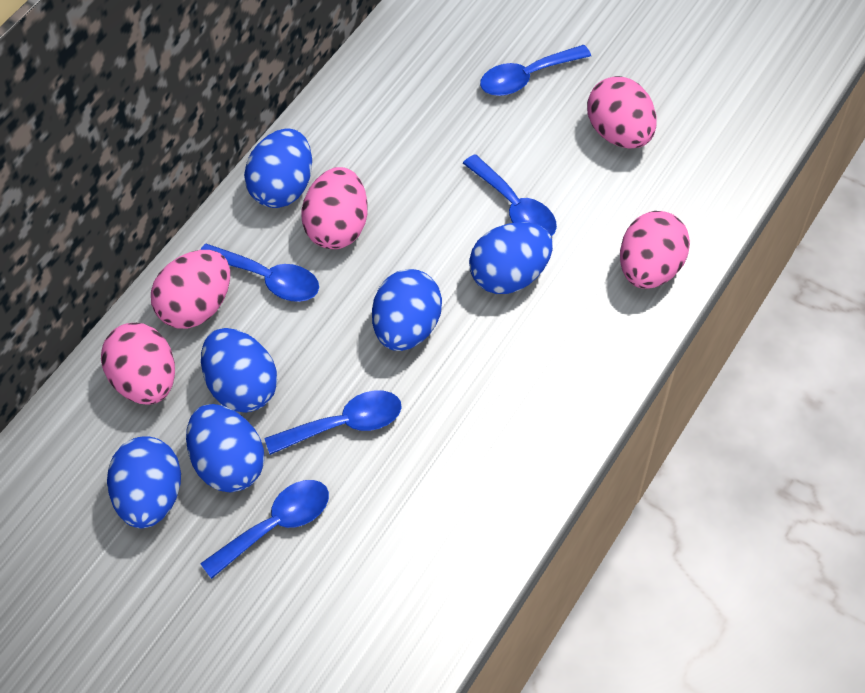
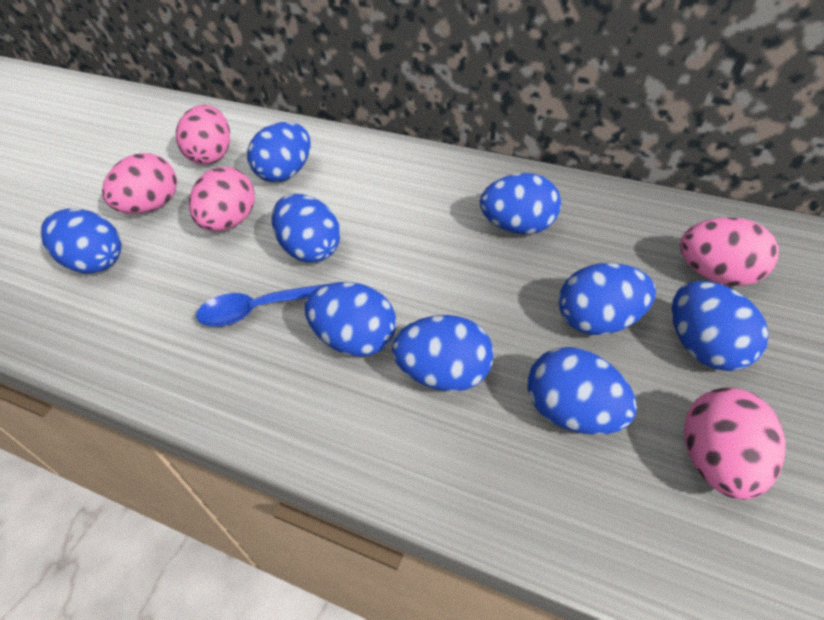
blue egg: 6 -> 9
blue spoon: 5 -> 1

